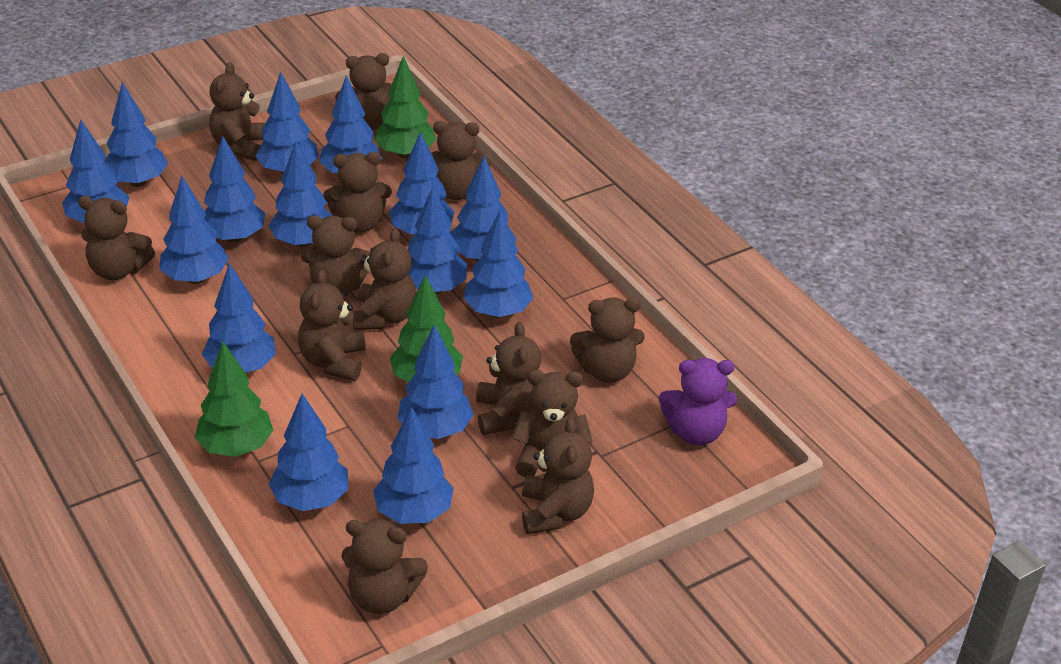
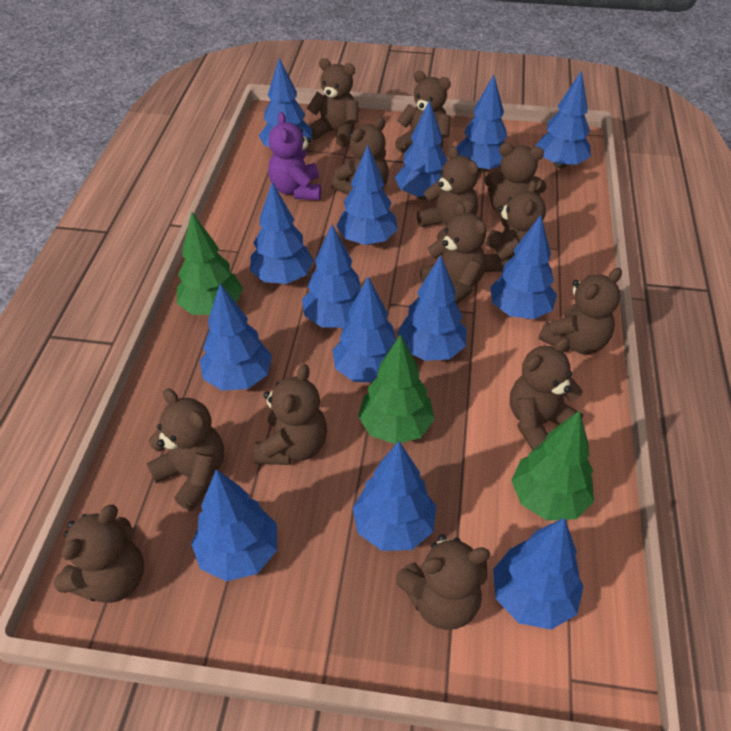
blue tree: 15 -> 14

